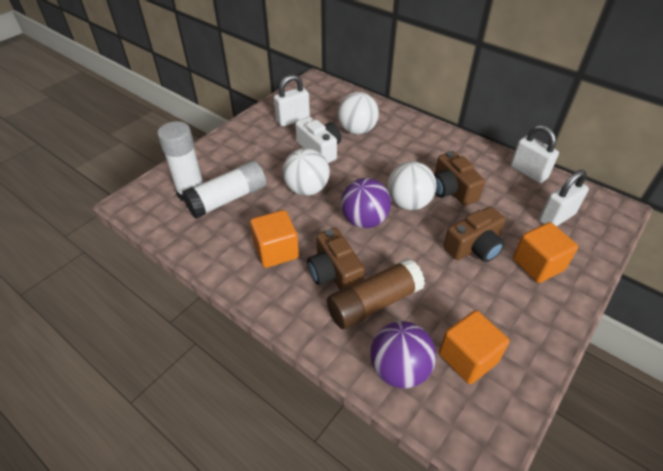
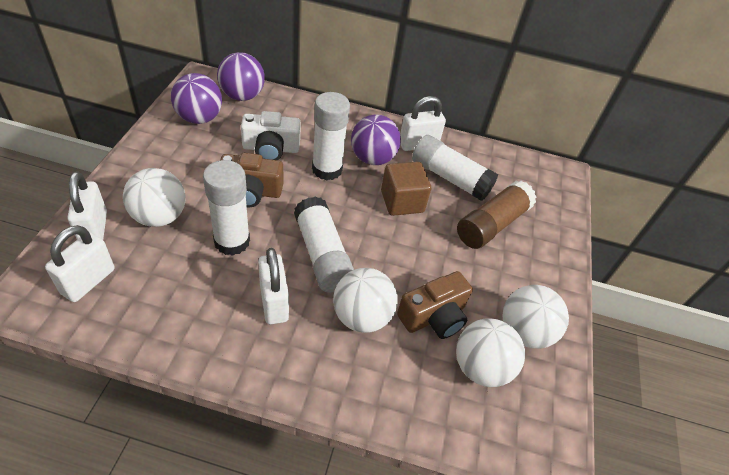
brown camera: 3 -> 2
brown cube: 0 -> 1
orange cube: 3 -> 0
purple ball: 2 -> 3
white ball: 3 -> 4
white glue stick: 2 -> 4
white padlock: 3 -> 4

